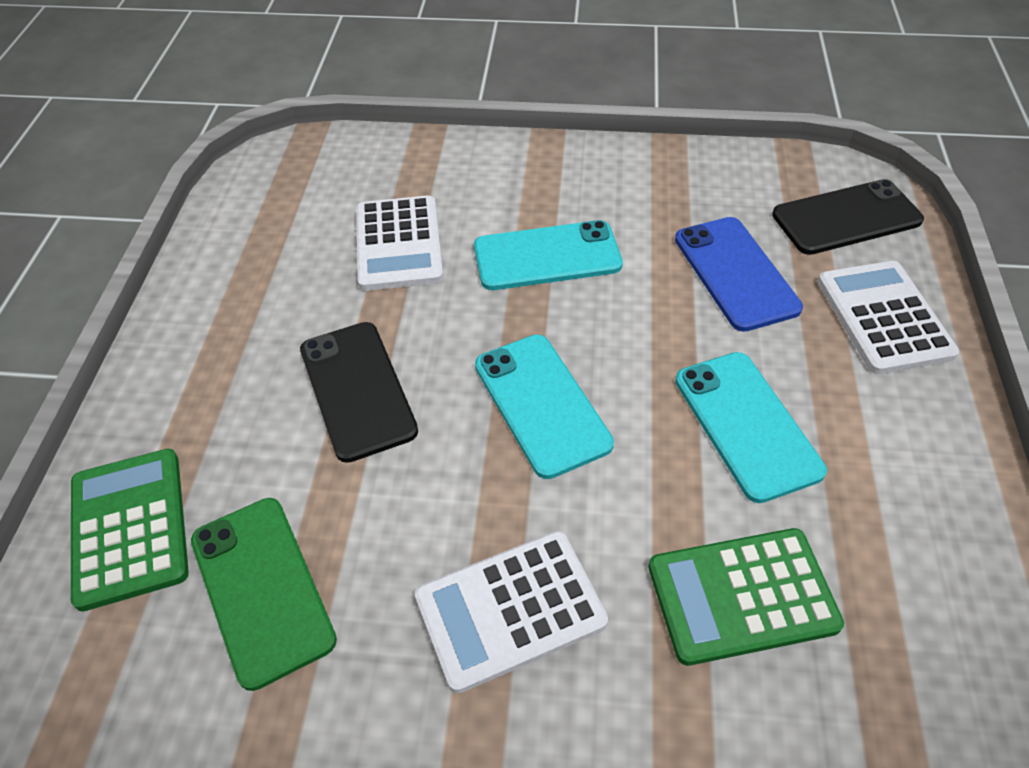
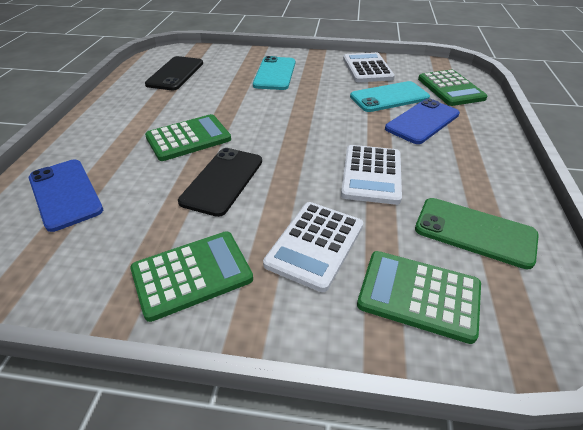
blue phone: 1 -> 2
green calculator: 2 -> 4
turquoise phone: 3 -> 2

